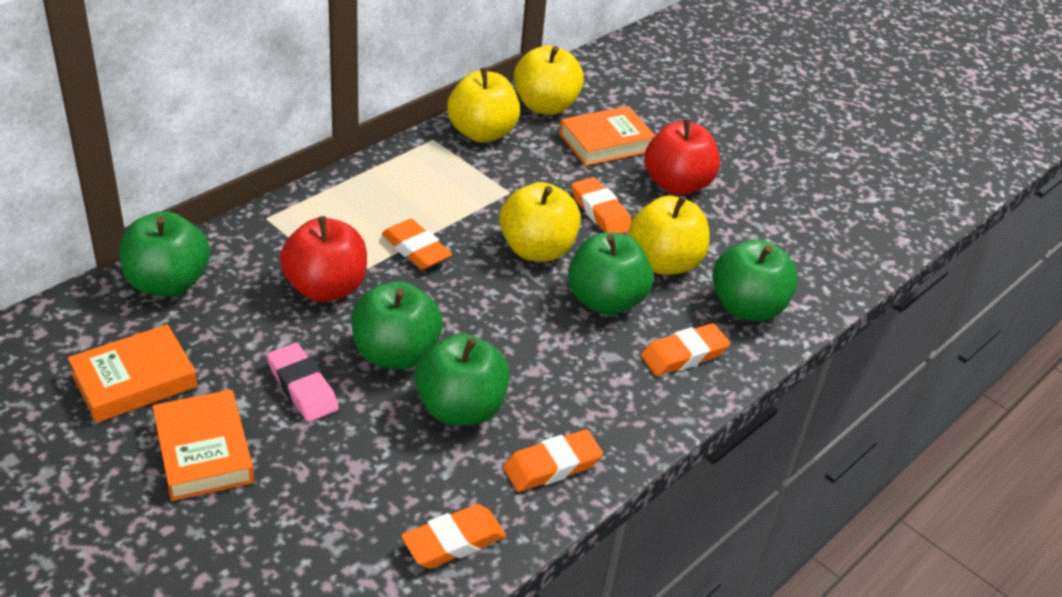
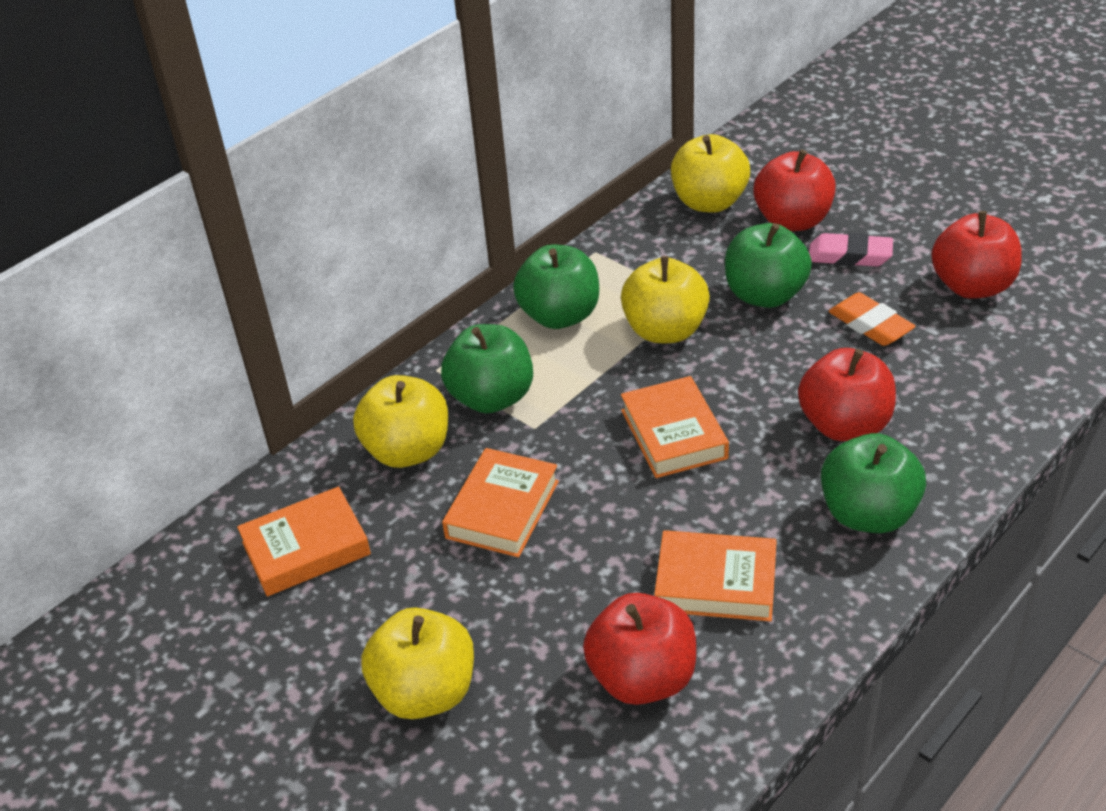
green apple: 5 -> 4
orange book: 3 -> 4
orange eraser: 5 -> 1
red apple: 2 -> 4

